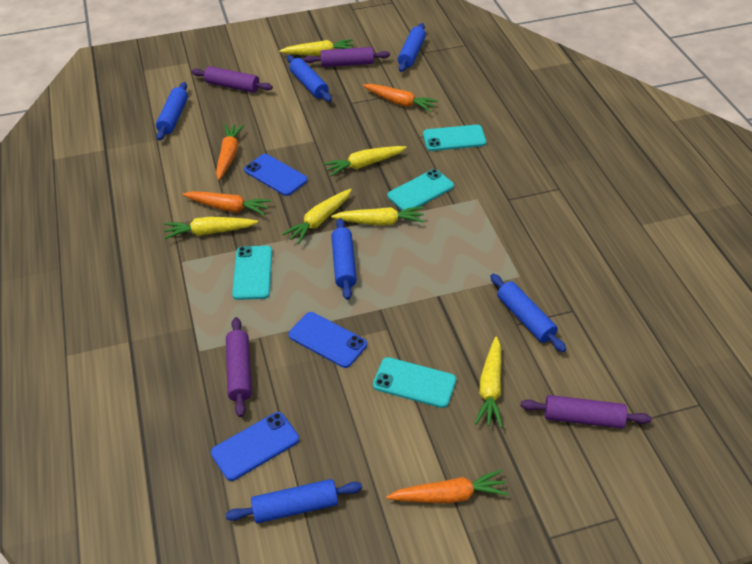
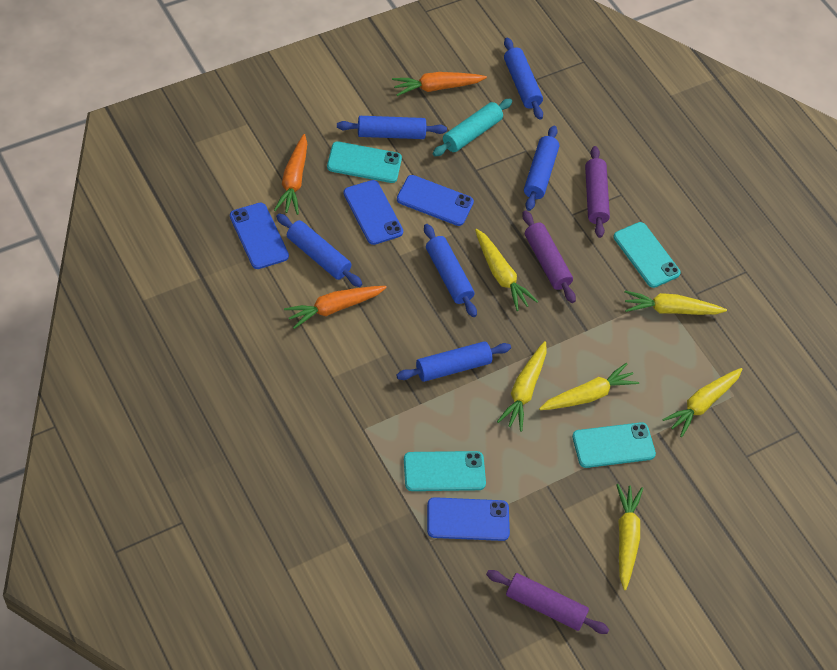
blue phone: 3 -> 4
orange carrot: 4 -> 3
purple rolling pin: 4 -> 3
turquoise rolling pin: 0 -> 1

